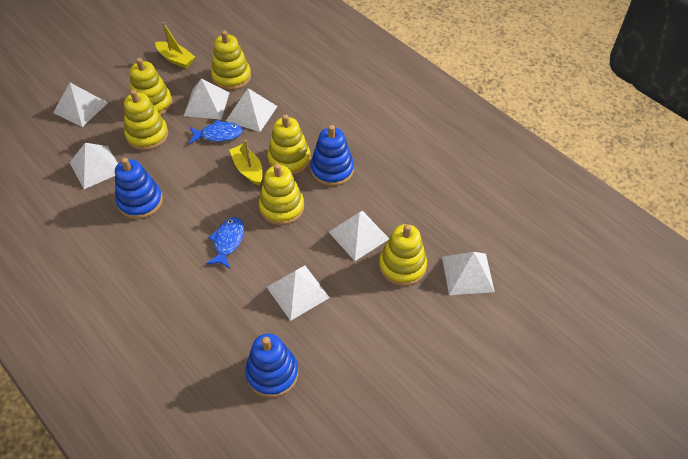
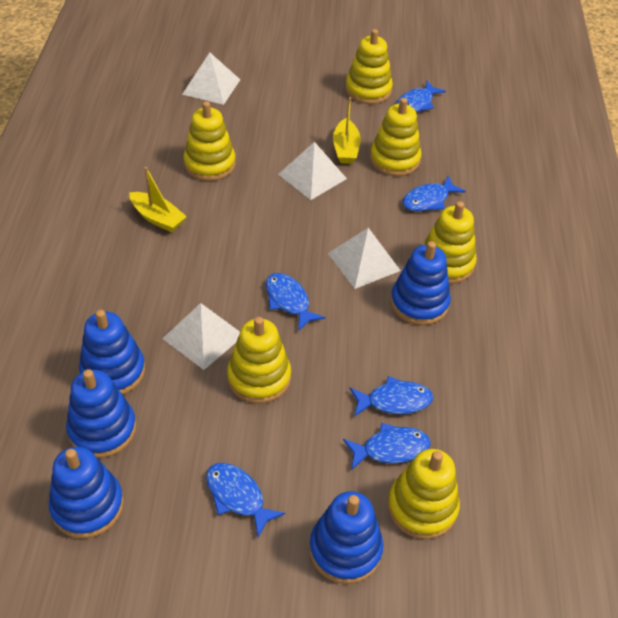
blue fish: 2 -> 6
blue stacking toy: 3 -> 5
white pyramid: 7 -> 4

